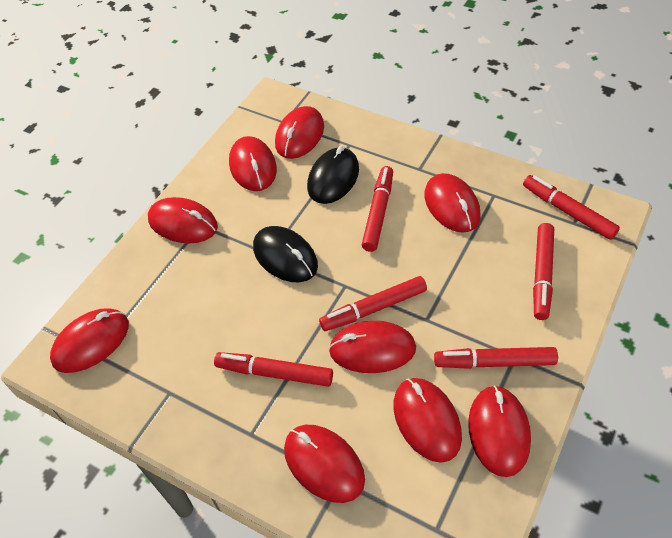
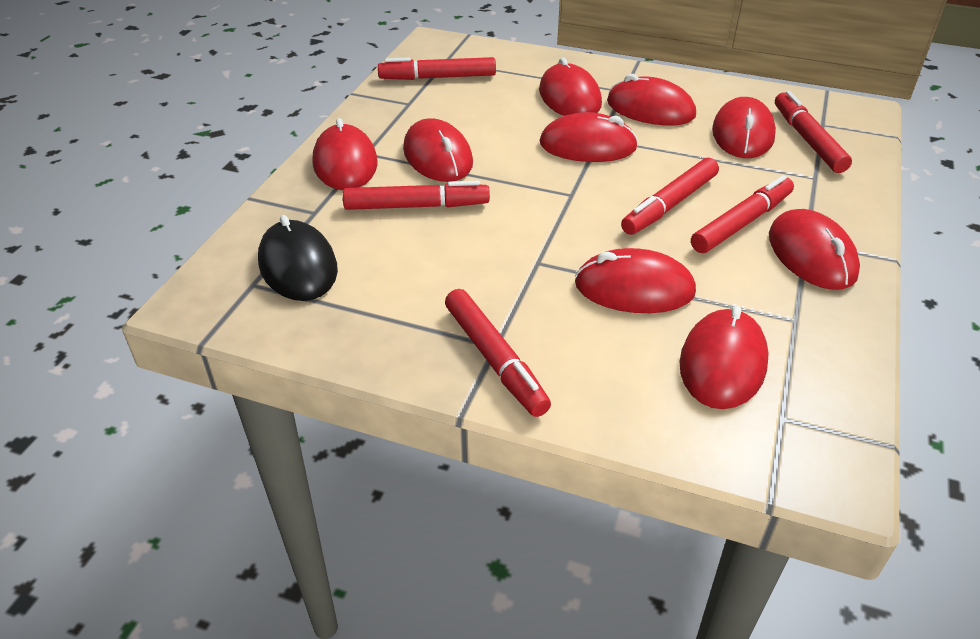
black mouse: 2 -> 1

